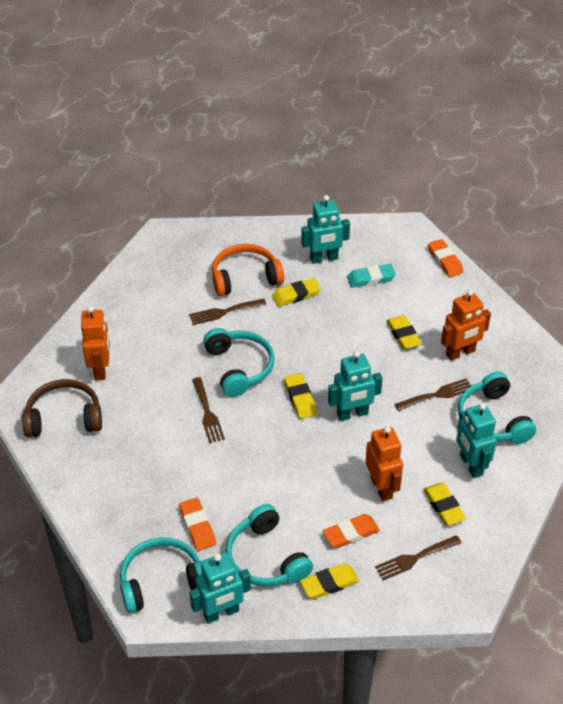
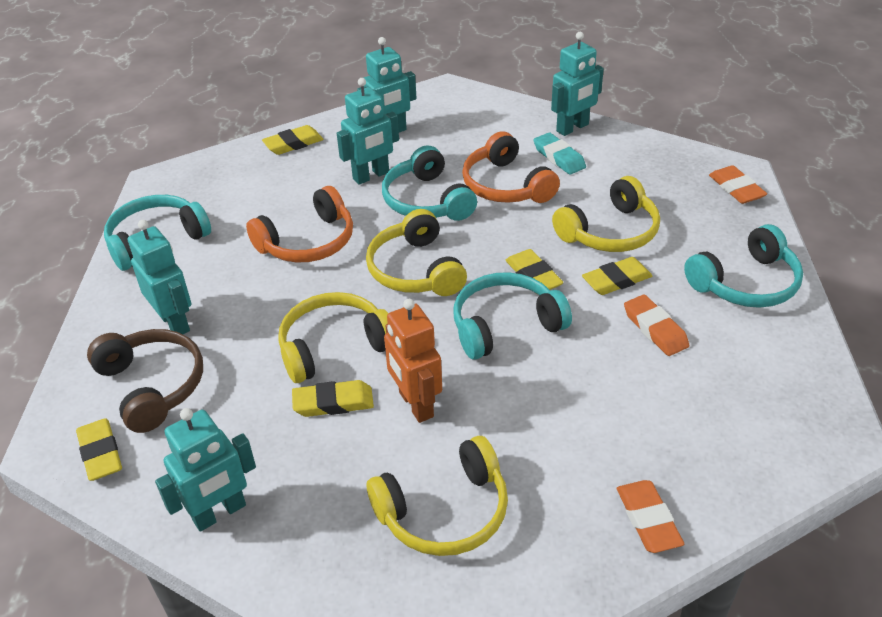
brown fork: 4 -> 0
orange headphones: 1 -> 2
orange robot: 3 -> 1
turquoise robot: 4 -> 5
yellow headphones: 0 -> 4

